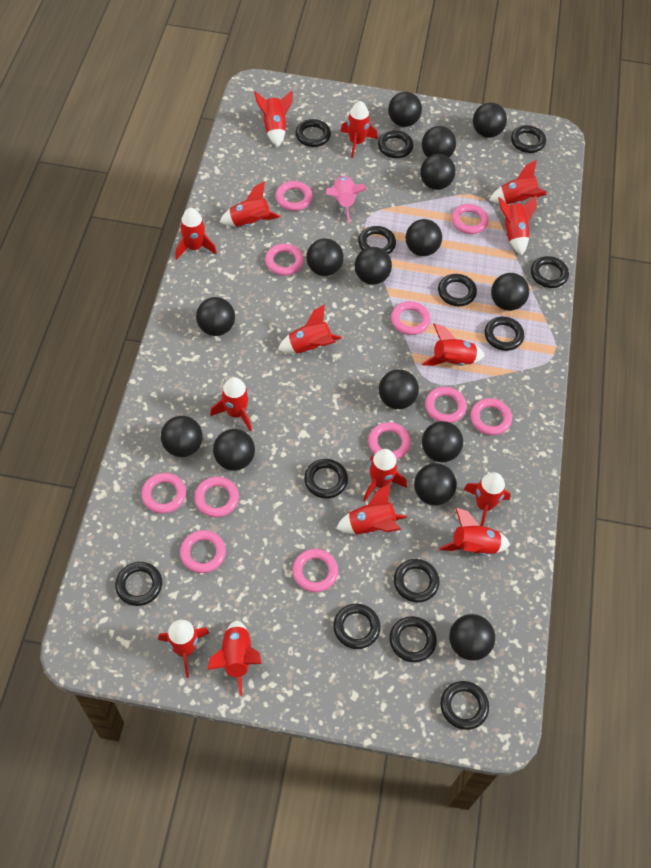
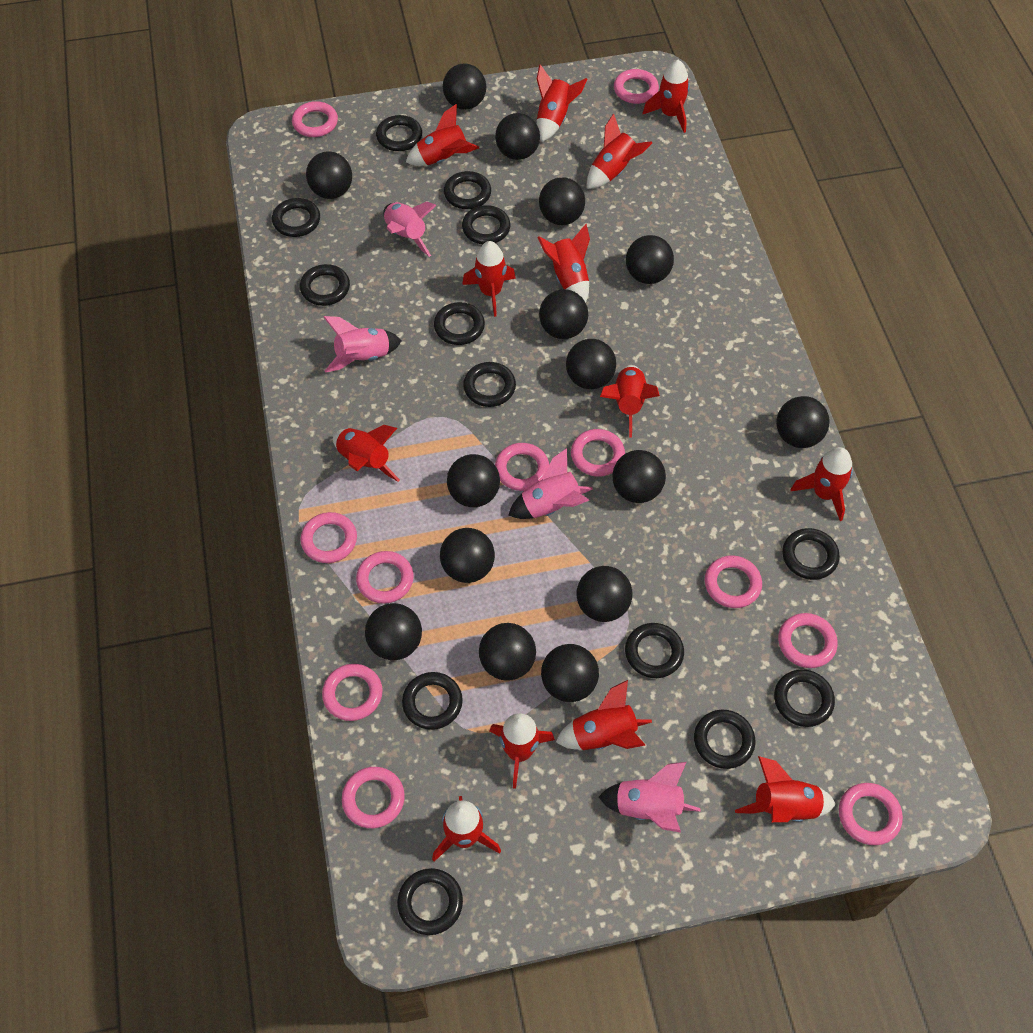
pink rocket: 1 -> 4
red rocket: 15 -> 13

